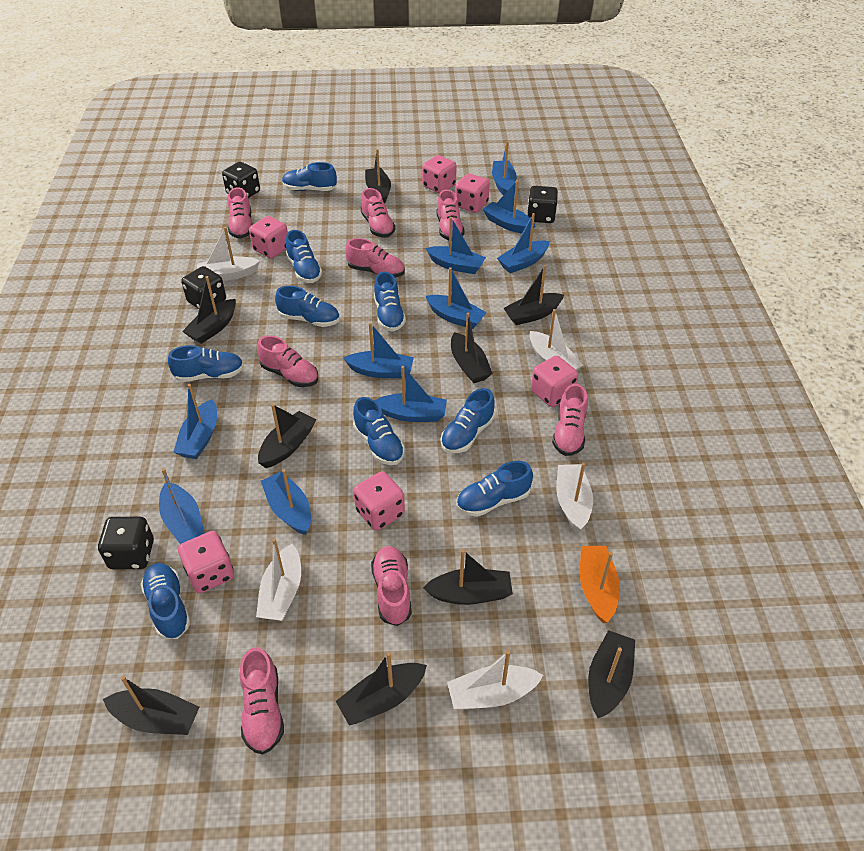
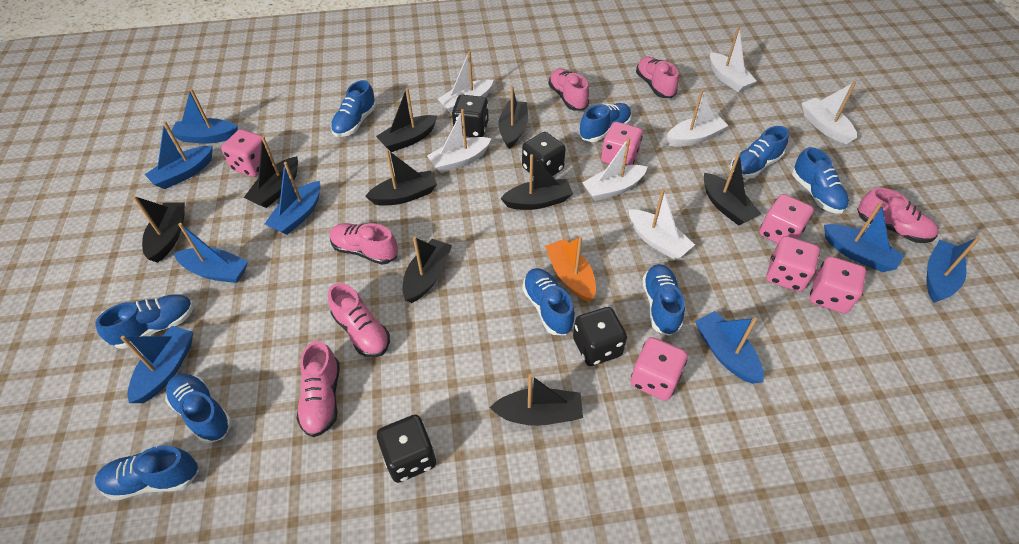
blue boat: 10 -> 8
pink shoe: 8 -> 6
white boat: 5 -> 7

